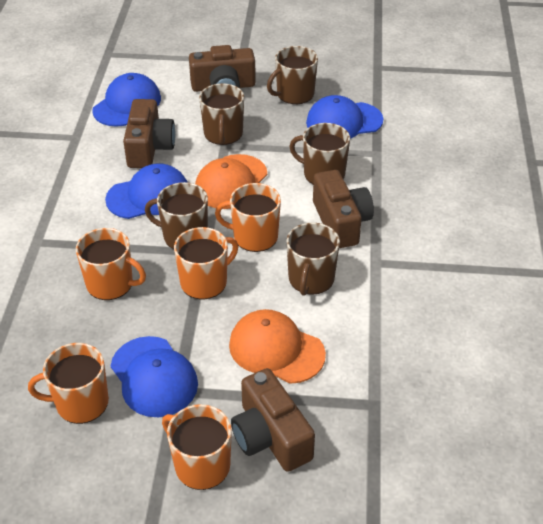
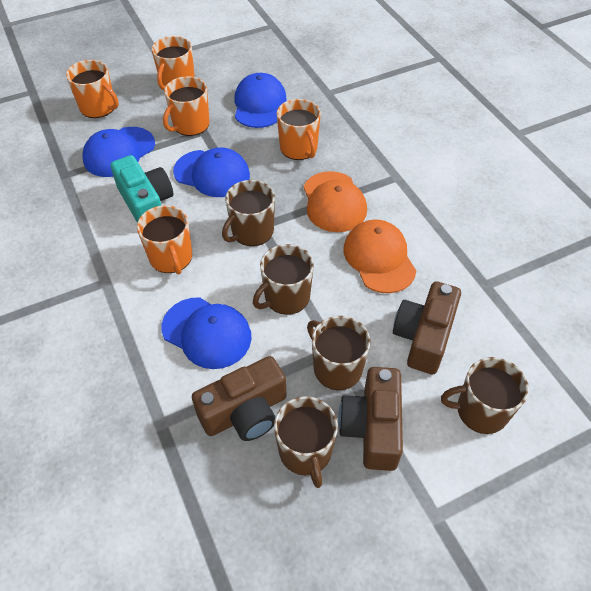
brown camera: 4 -> 3
turquoise camera: 0 -> 1

